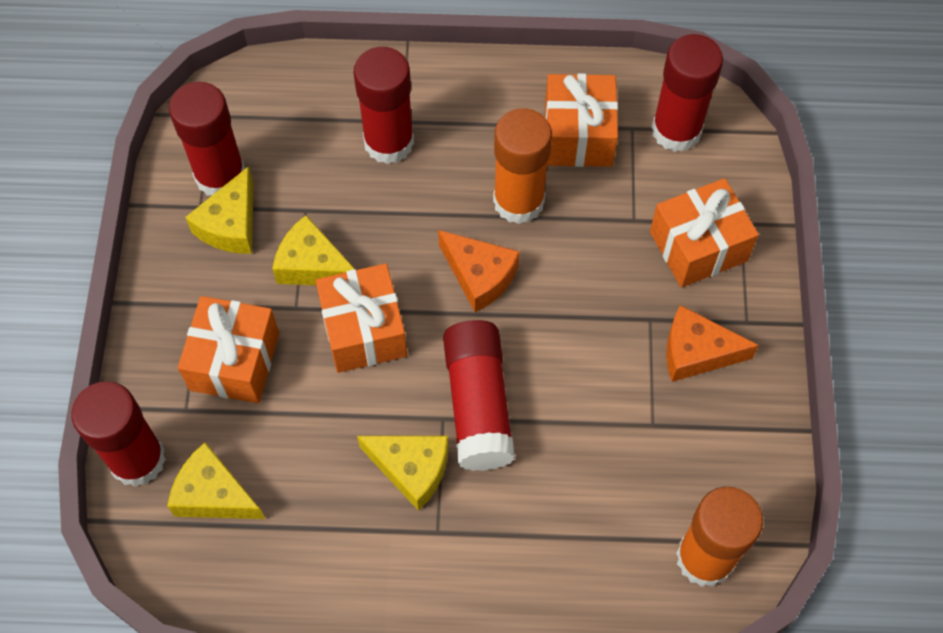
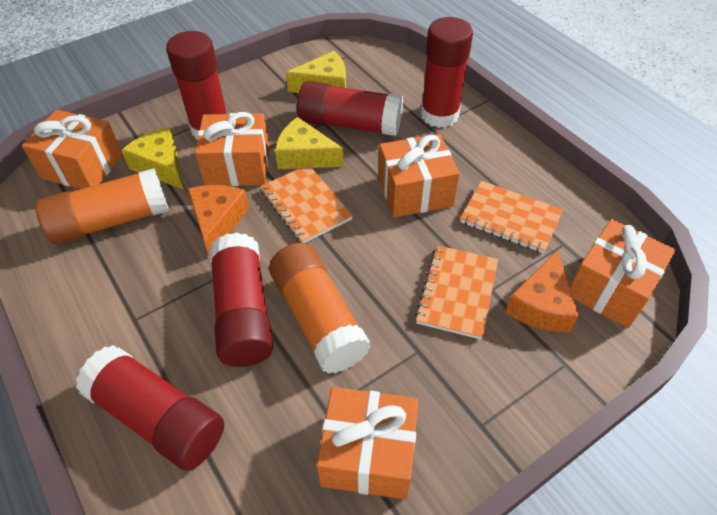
orange gift: 4 -> 5
orange notebook: 0 -> 3
yellow cheese: 4 -> 3

